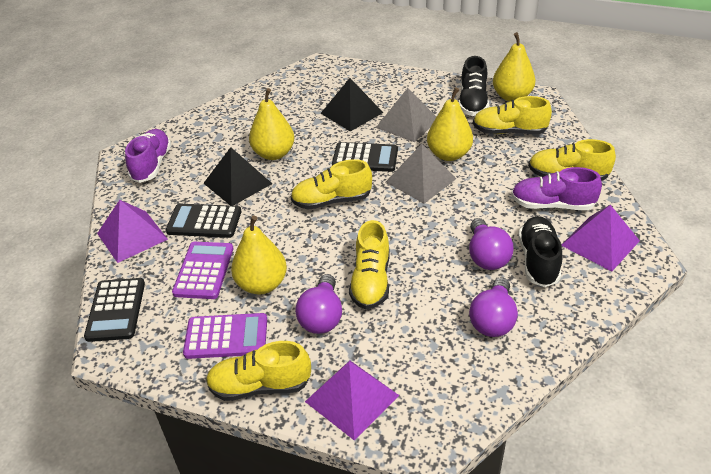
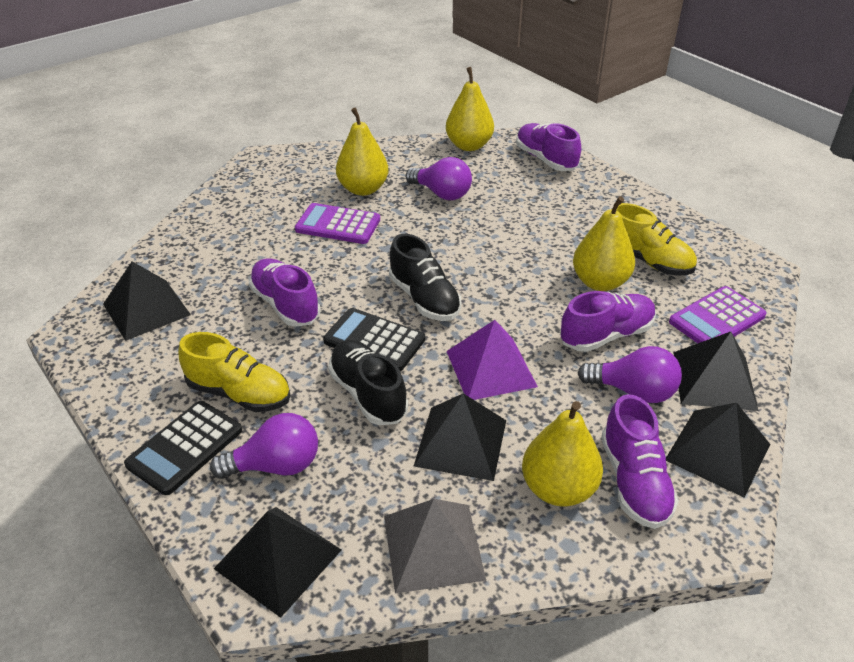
black calculator: 3 -> 2
black pyramid: 2 -> 5
grey pyramid: 2 -> 1
purple pyramid: 3 -> 1
purple shoe: 2 -> 4
yellow shoe: 5 -> 2

